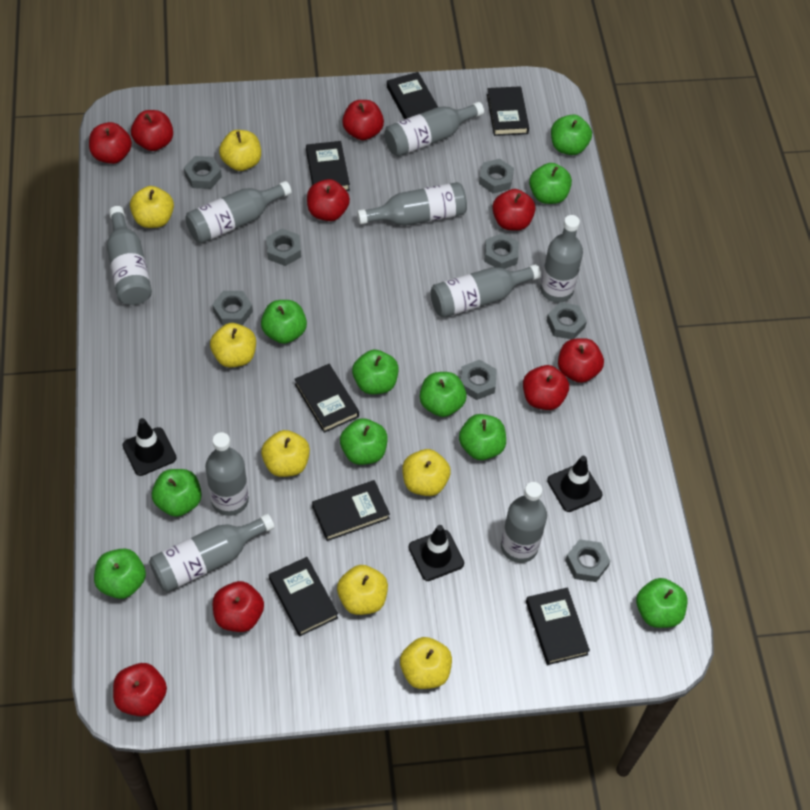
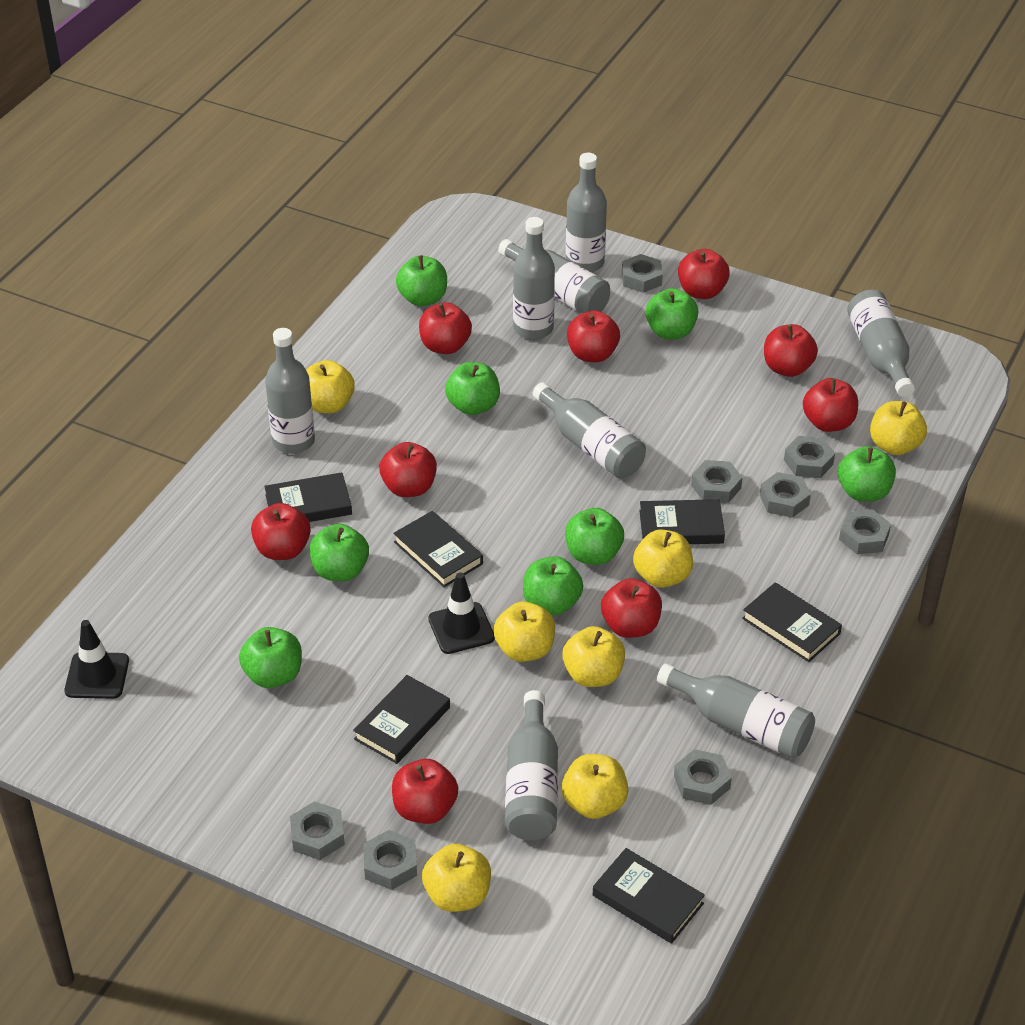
black book: 7 -> 6
black traffic cone: 3 -> 2
green apple: 10 -> 8
grey bottle: 9 -> 8

